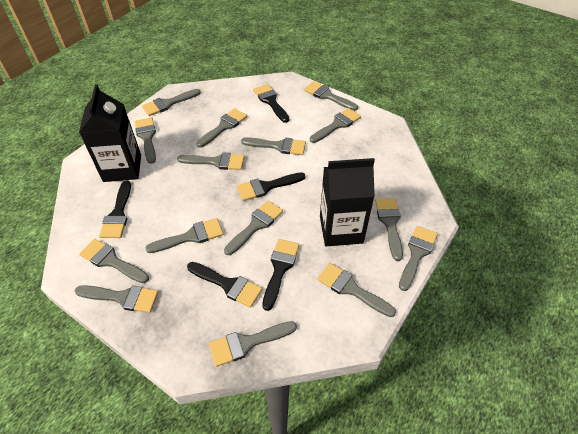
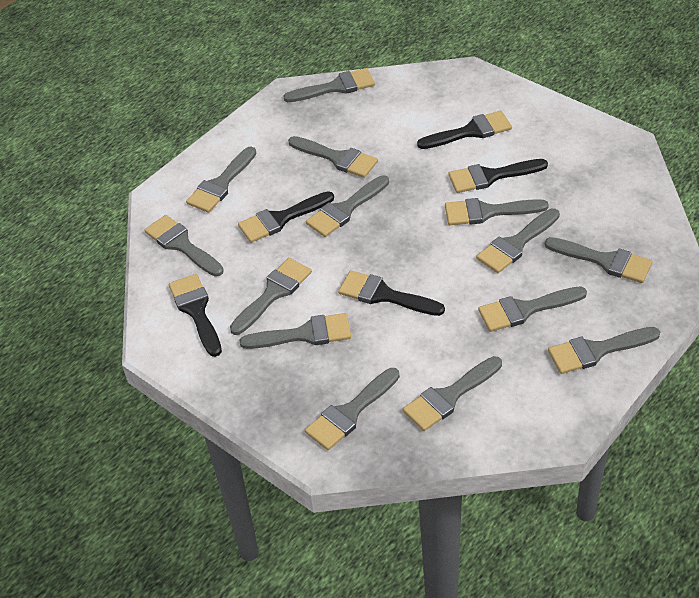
black carton: 2 -> 0
grey brush: 15 -> 14

